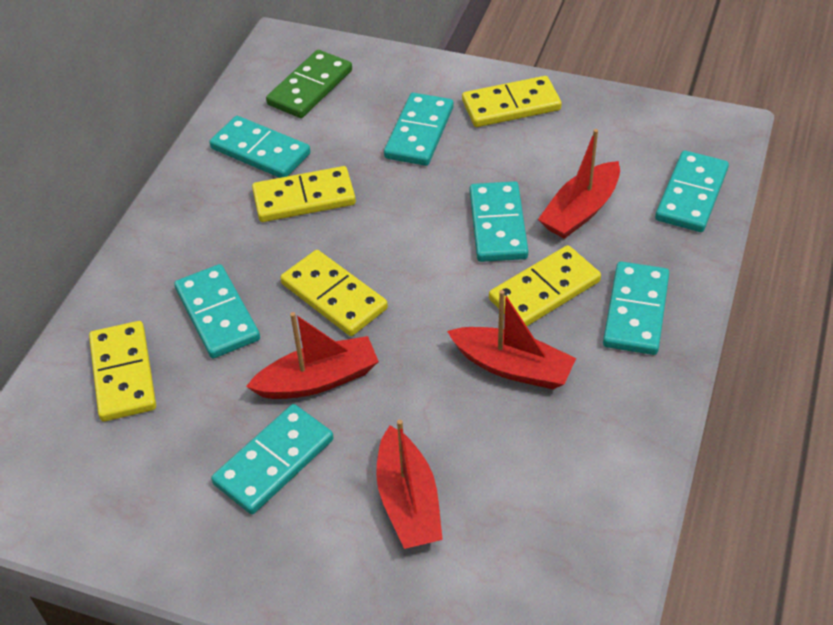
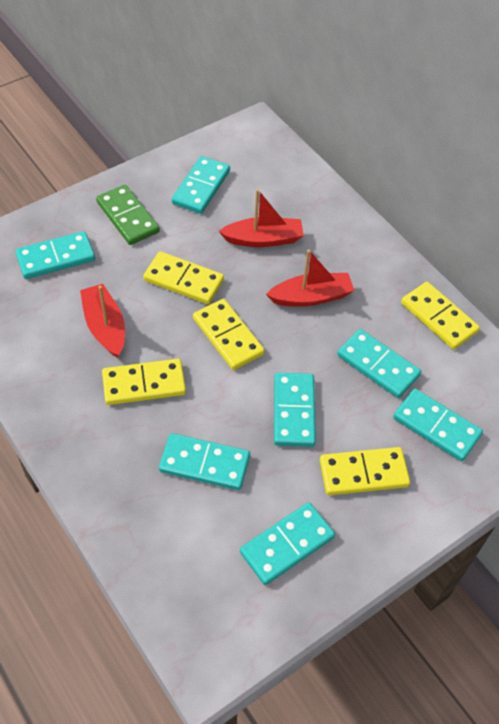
red boat: 4 -> 3

